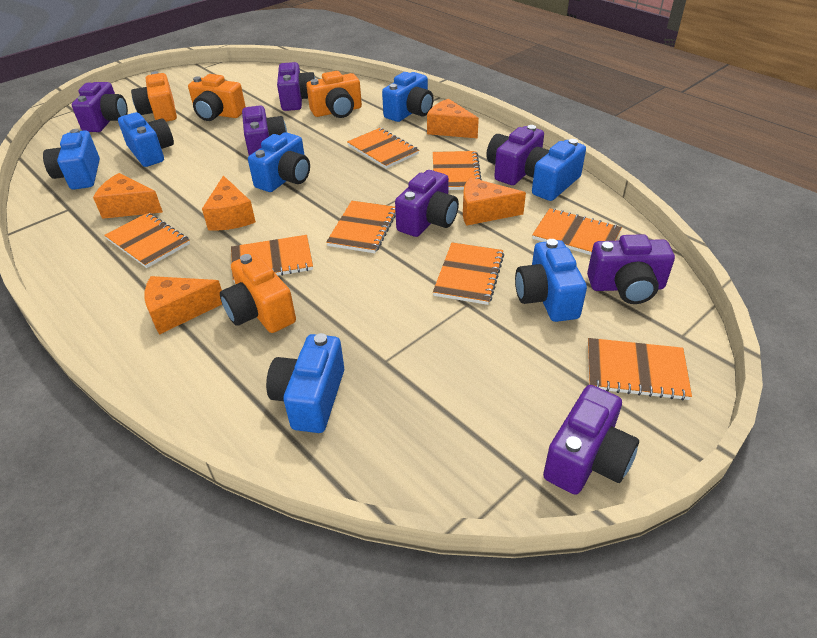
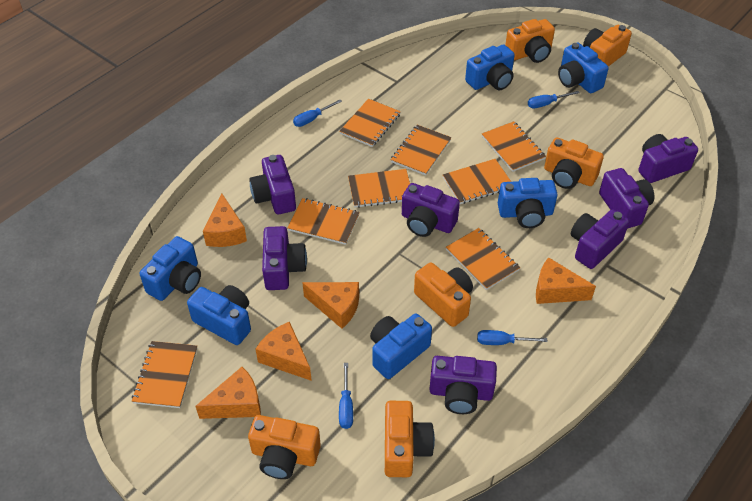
blue camera: 7 -> 6
blue screwdriver: 0 -> 4
orange camera: 4 -> 6

